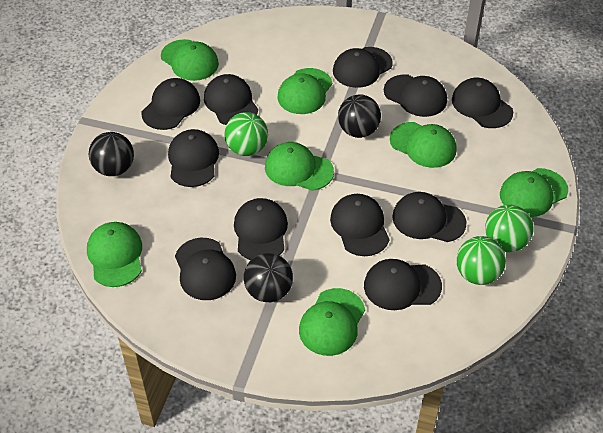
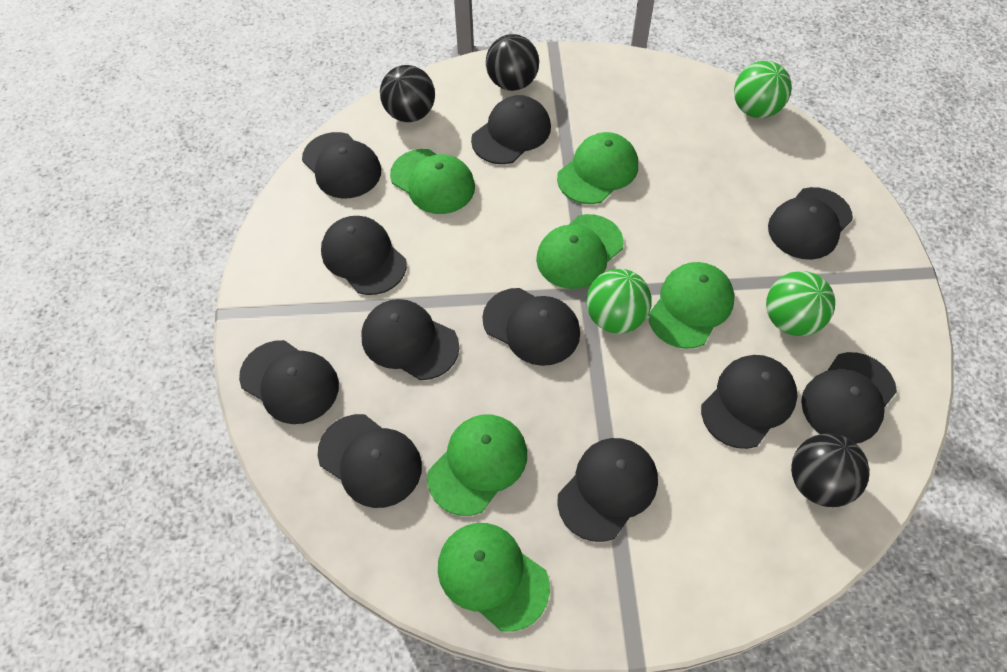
green cap: 7 -> 6

